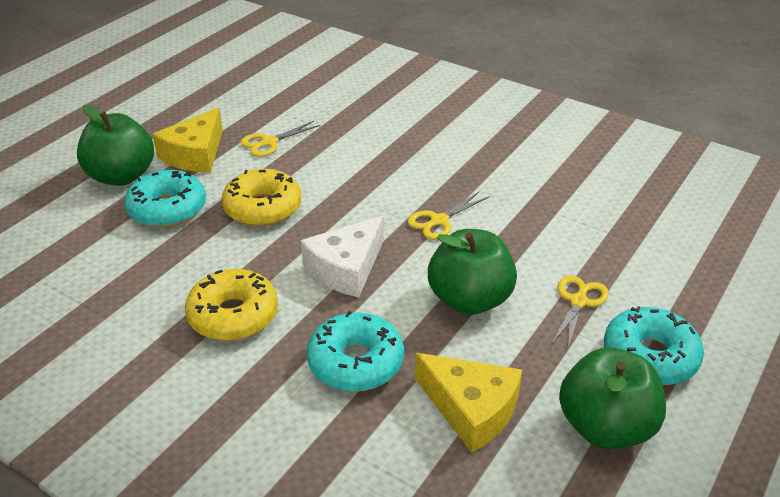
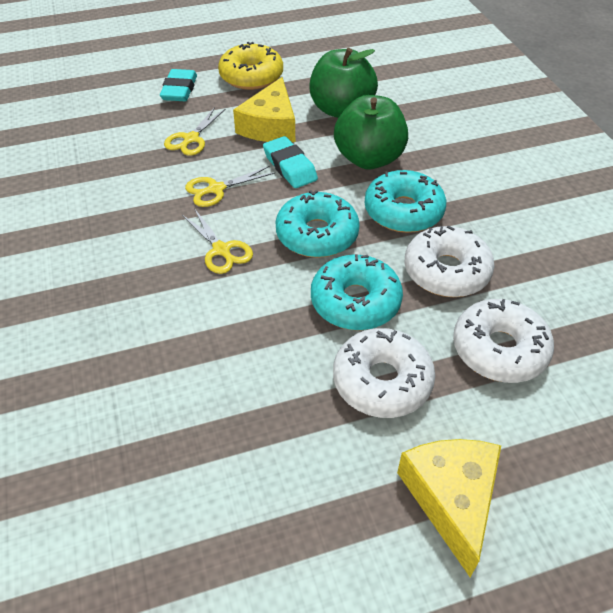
green apple: 3 -> 2
turquoise eraser: 0 -> 2
white cheese: 1 -> 0
white donut: 0 -> 3
yellow donut: 2 -> 1

